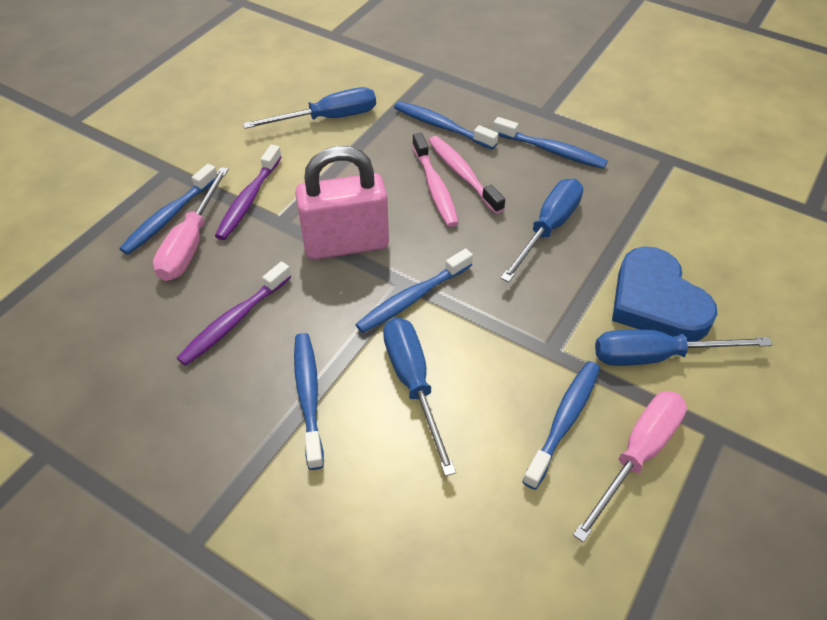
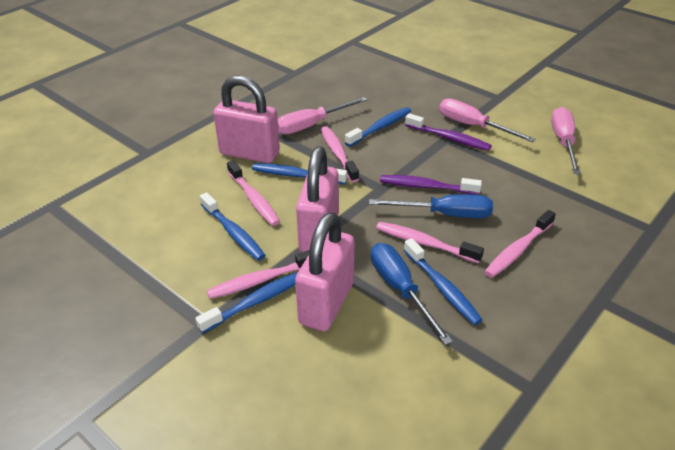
blue heart: 1 -> 0
blue screwdriver: 4 -> 2
blue toothbrush: 6 -> 5
pink padlock: 1 -> 3
pink screwdriver: 2 -> 3
pink toothbrush: 2 -> 5

